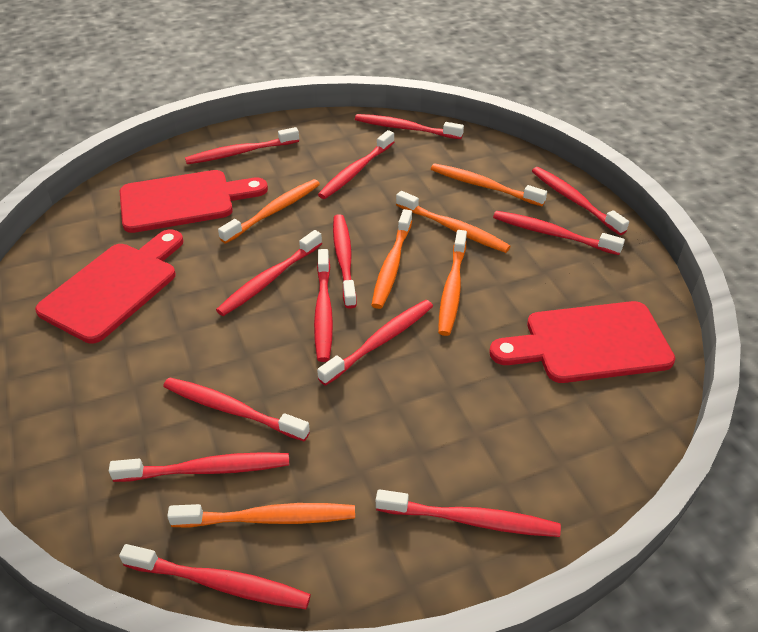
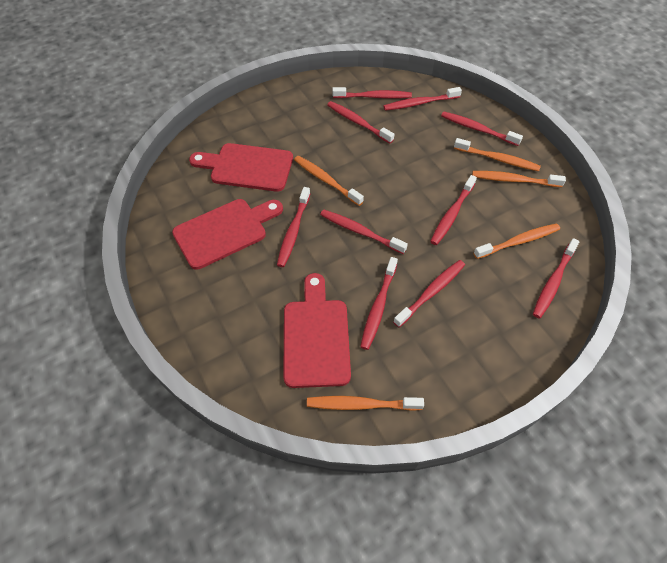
orange toothbrush: 6 -> 5
red toothbrush: 13 -> 10

